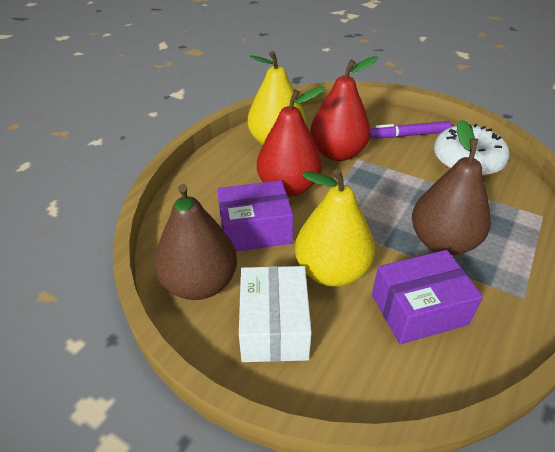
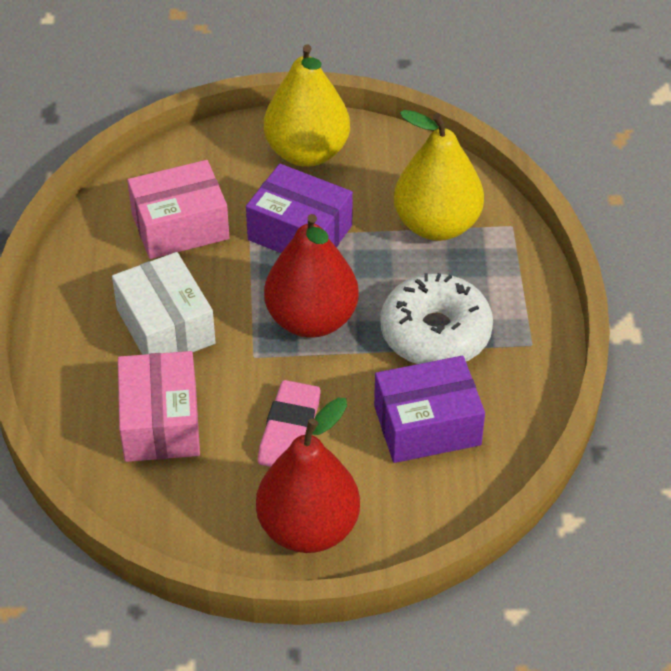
brown pear: 2 -> 0
pink box: 0 -> 2
pink eraser: 0 -> 1
purple marker: 1 -> 0

